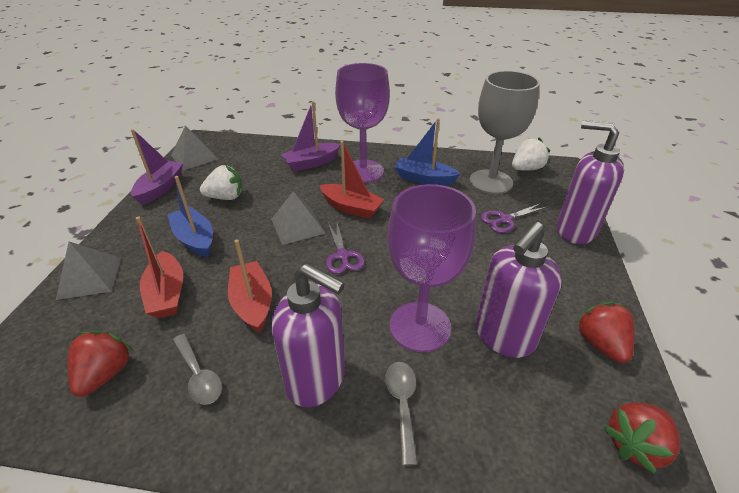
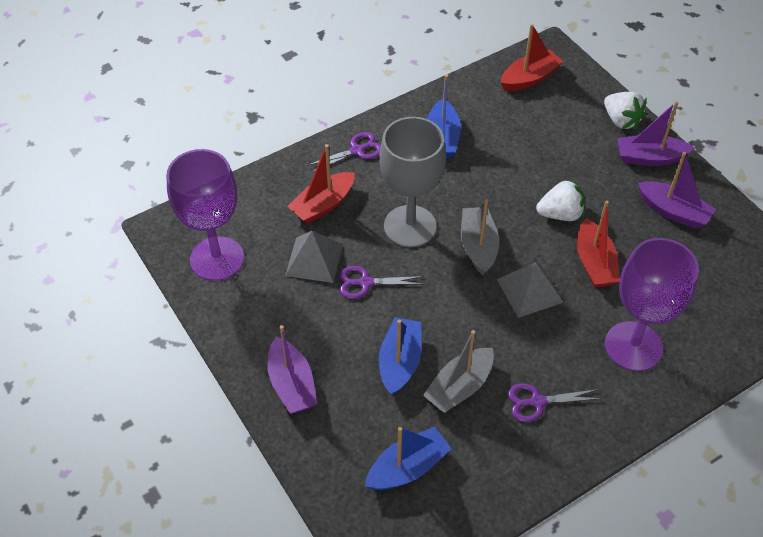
blue boat: 2 -> 3
grey boat: 0 -> 2
grey pyramid: 3 -> 2
grey spoon: 2 -> 0
purple boat: 2 -> 3
purple scissors: 2 -> 3
purple soap dispenser: 3 -> 0
red strawberry: 3 -> 0

